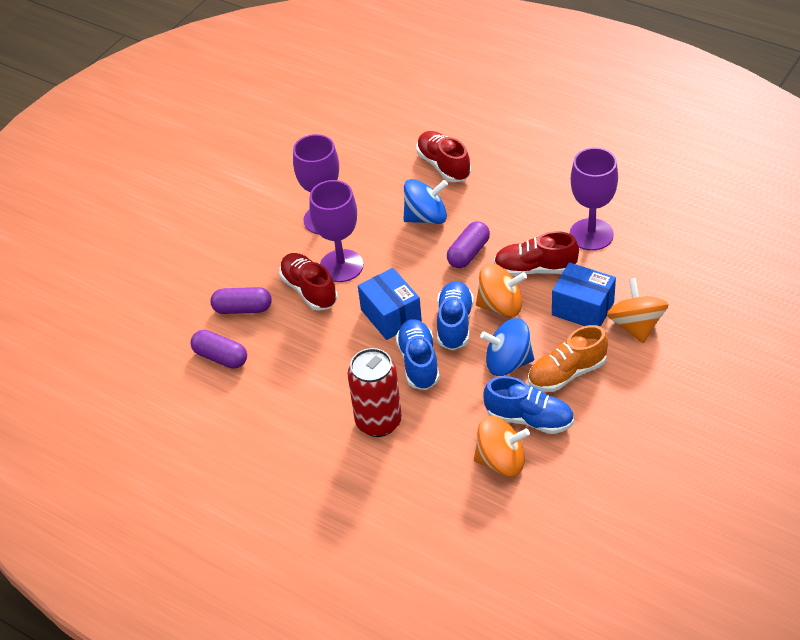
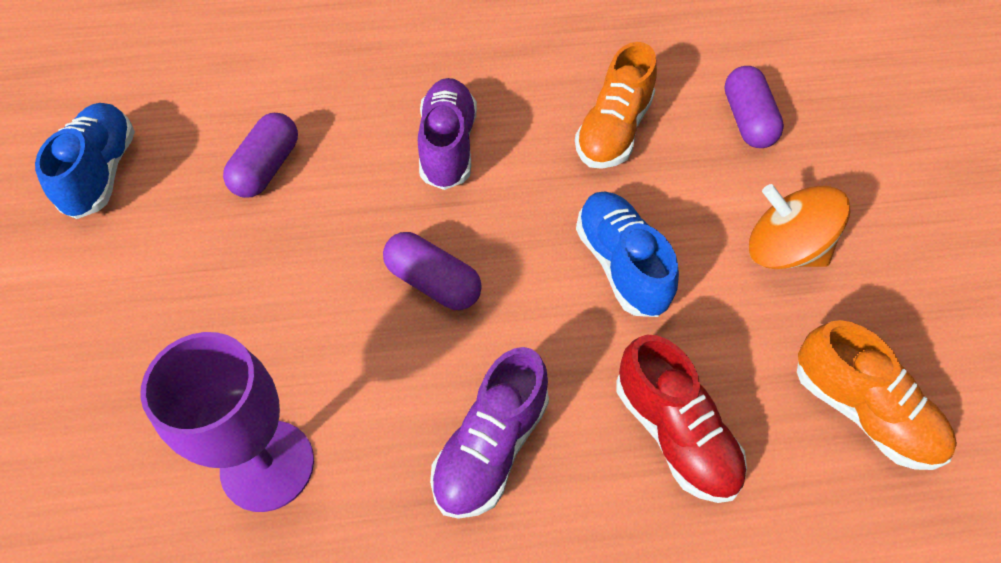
blue box: 2 -> 0
blue shoe: 3 -> 2
blue spinning top: 2 -> 0
orange shoe: 1 -> 2
orange spinning top: 3 -> 1
purple goblet: 3 -> 1
purple shoe: 0 -> 2
red can: 1 -> 0
red shoe: 3 -> 1

